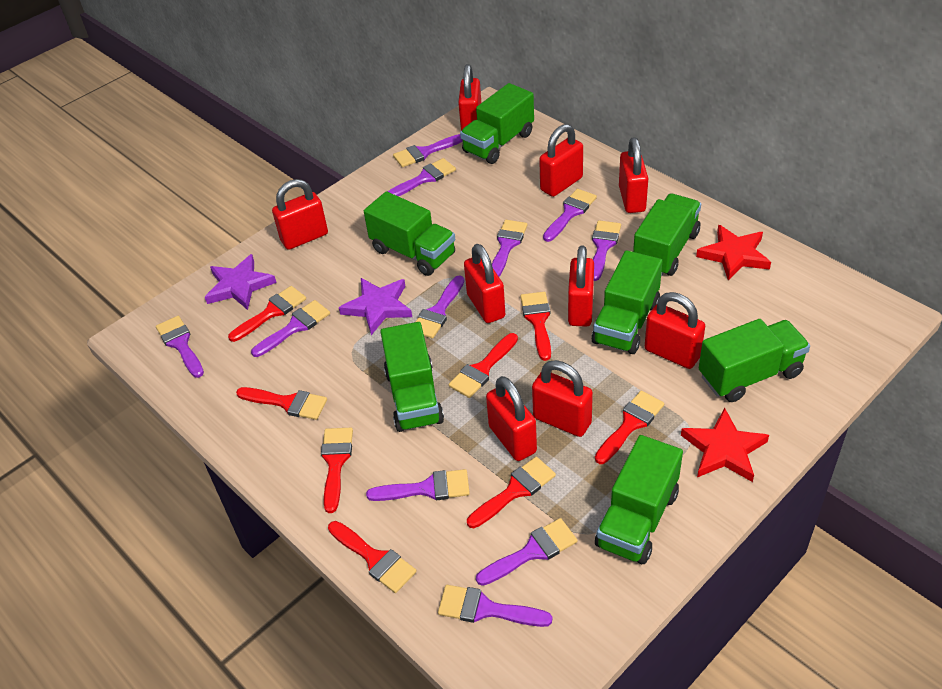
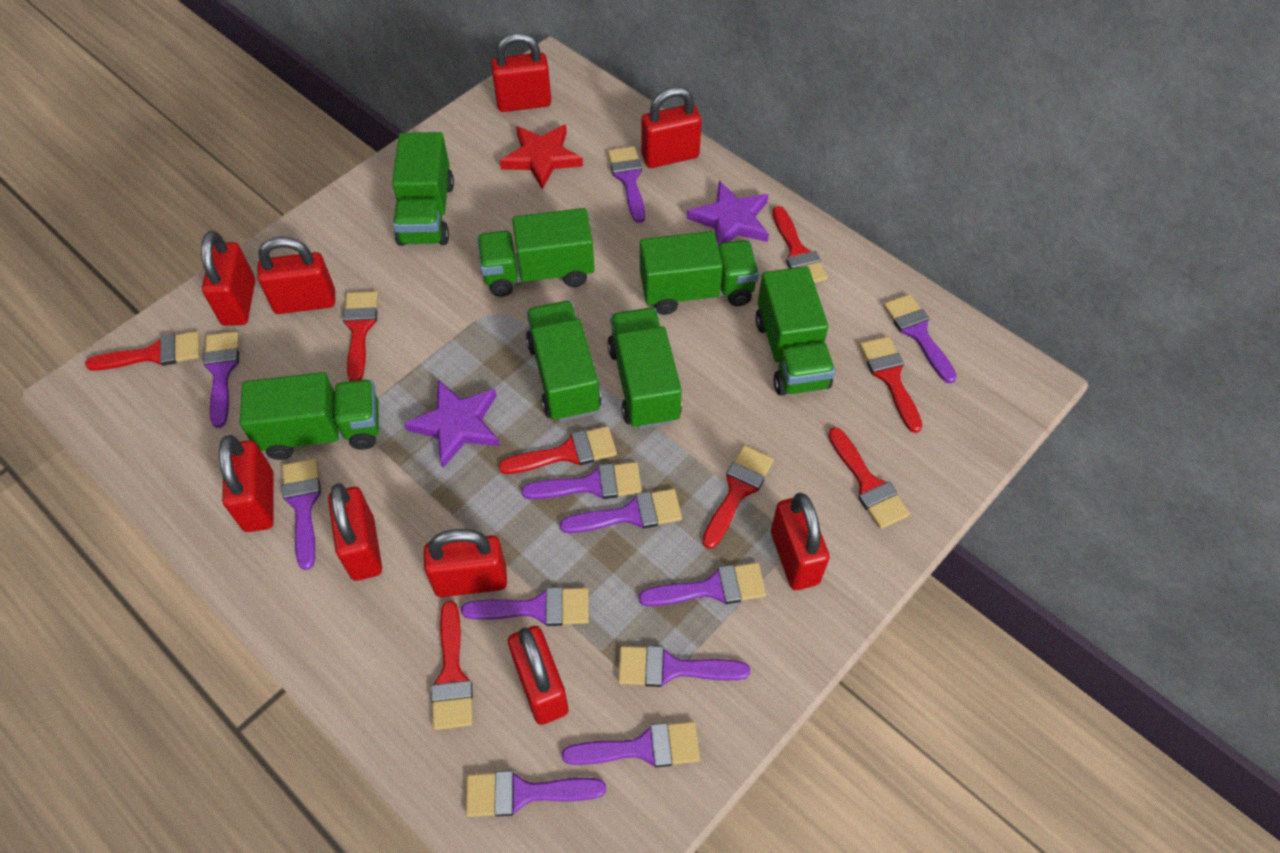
red star: 2 -> 1

